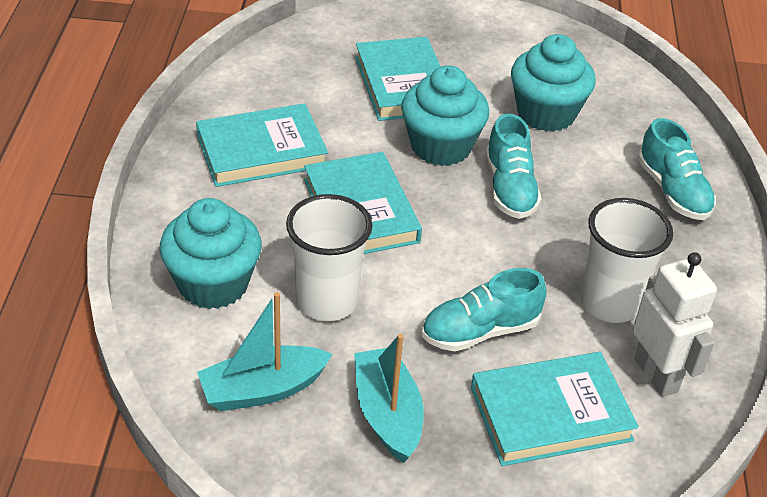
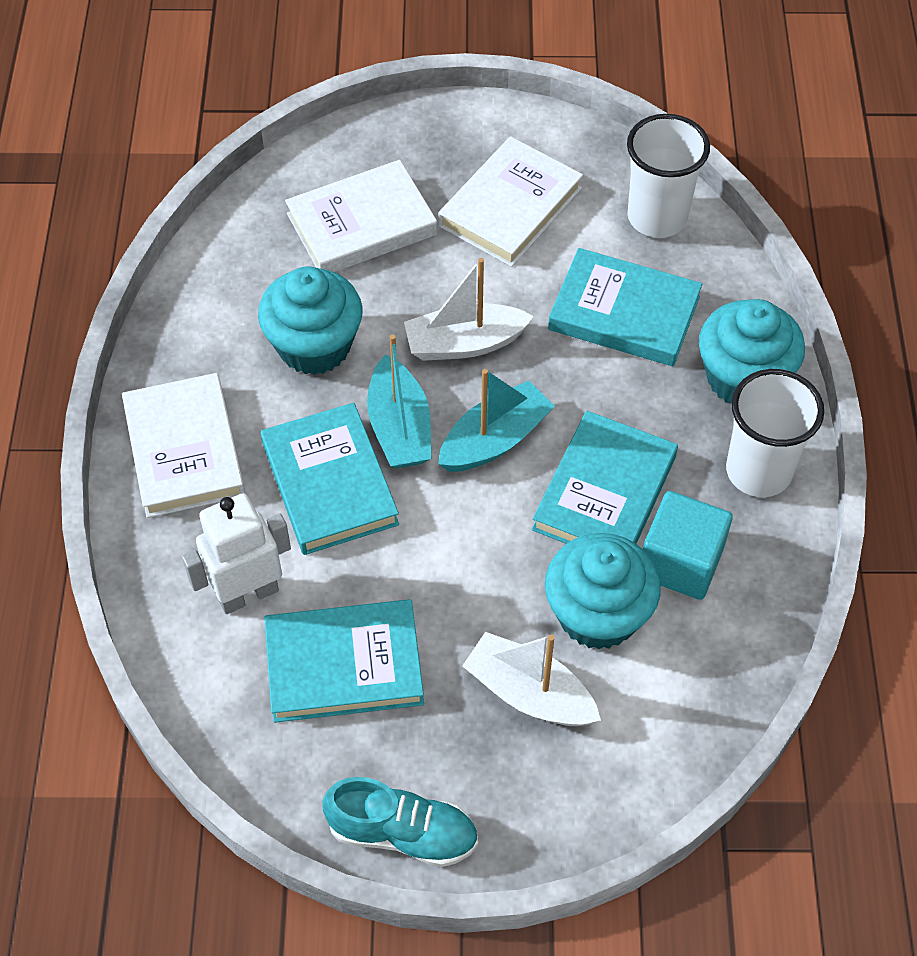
turquoise cube: 0 -> 1
turquoise shoe: 3 -> 1
white boat: 0 -> 2
white book: 0 -> 3

